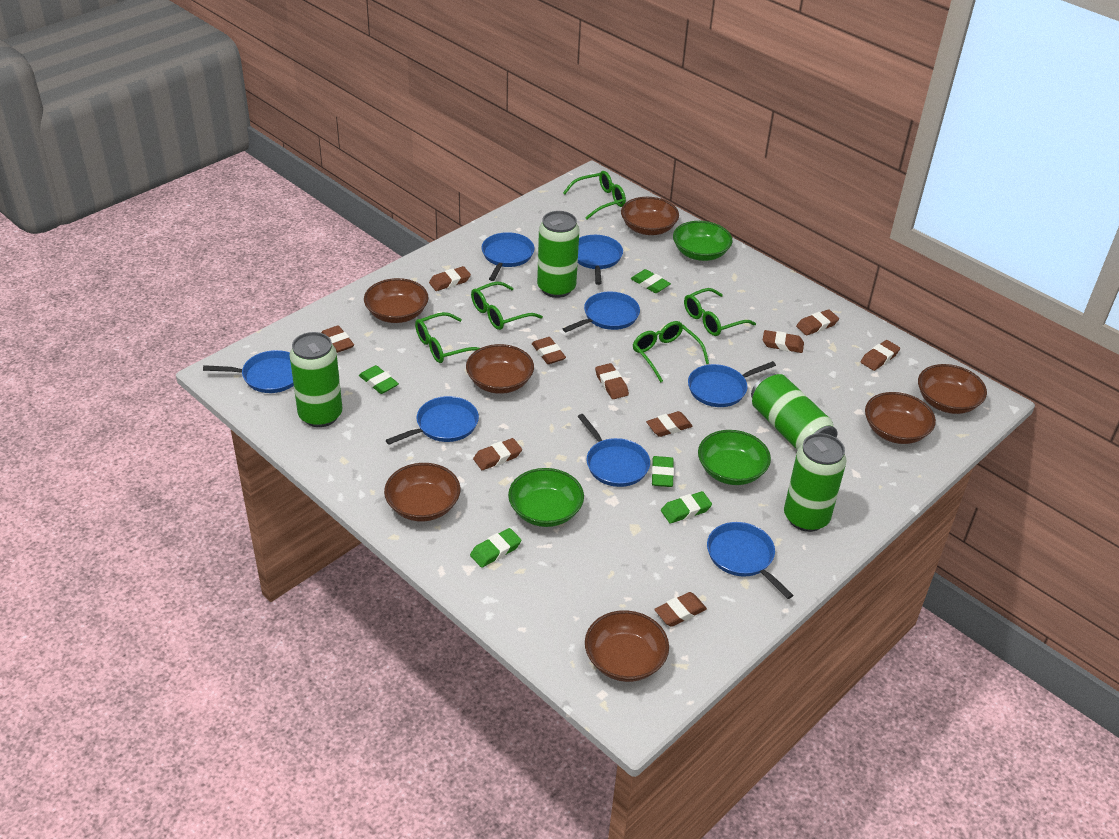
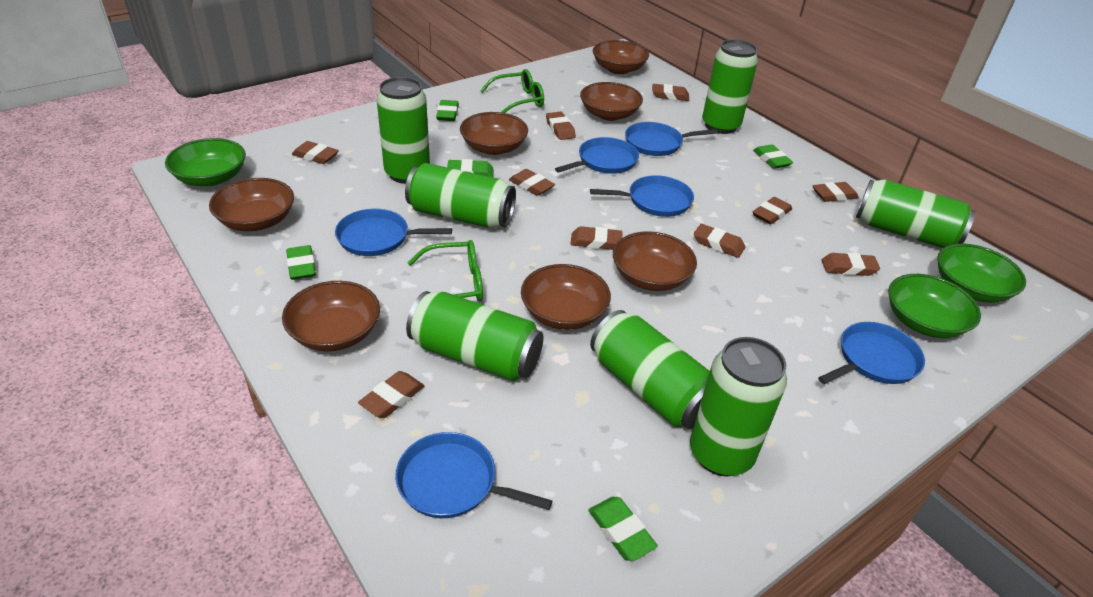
blue pan: 8 -> 6
green can: 4 -> 7
green glasses: 5 -> 2

